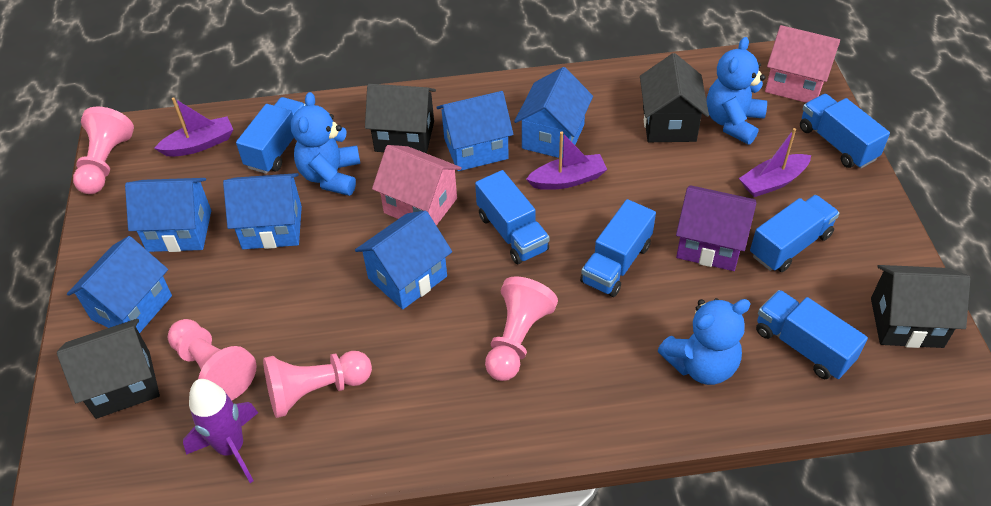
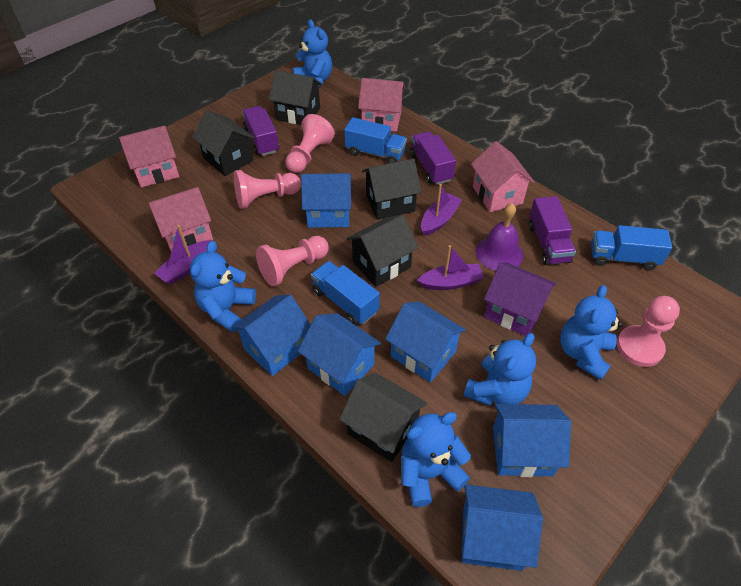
black house: 4 -> 5
blue teddy bear: 3 -> 5
blue truck: 6 -> 3
pink house: 2 -> 4
purple bell: 0 -> 1
purple rocket: 1 -> 0
purple truck: 0 -> 3

